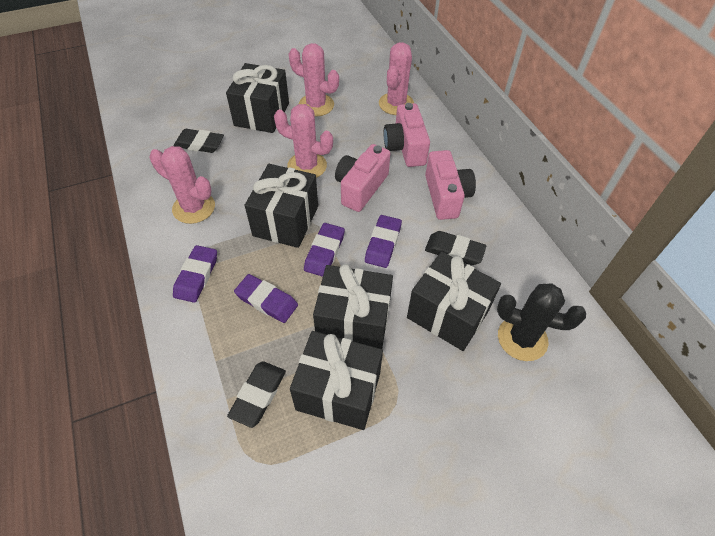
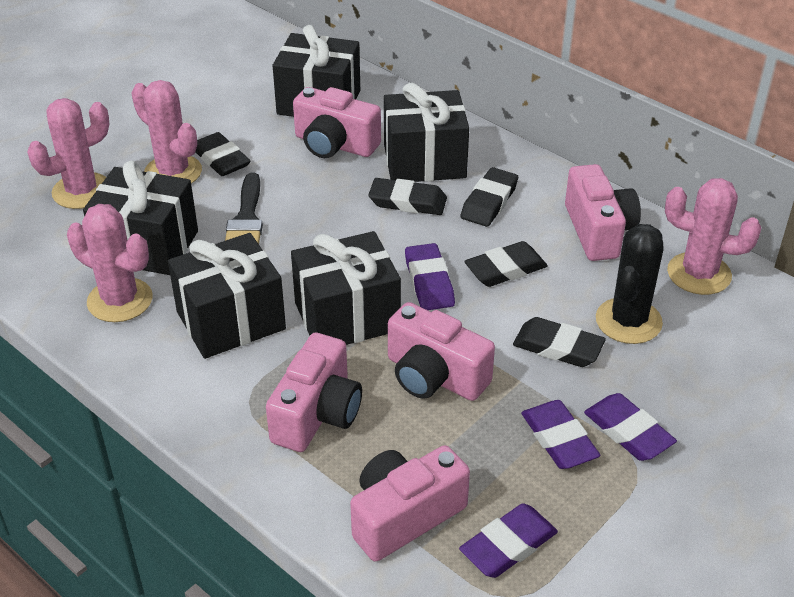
black brush: 0 -> 1
black eraser: 3 -> 5
pink camera: 3 -> 5

